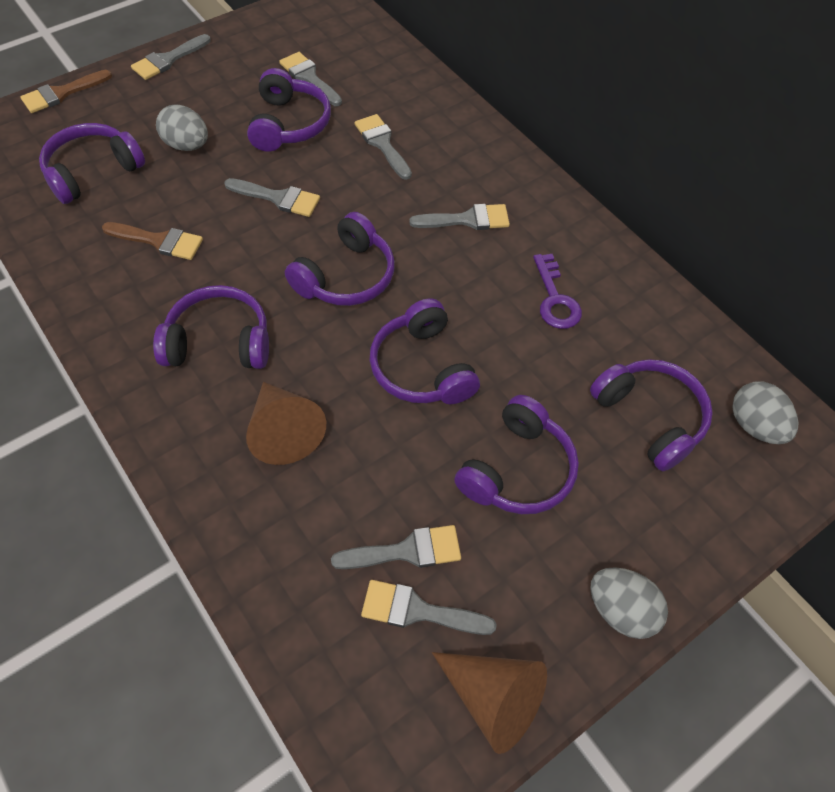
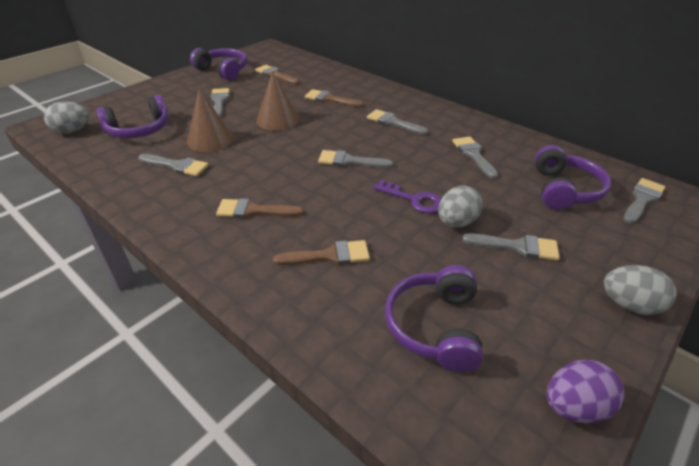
brown brush: 2 -> 4
purple egg: 0 -> 1
purple headphones: 7 -> 4

